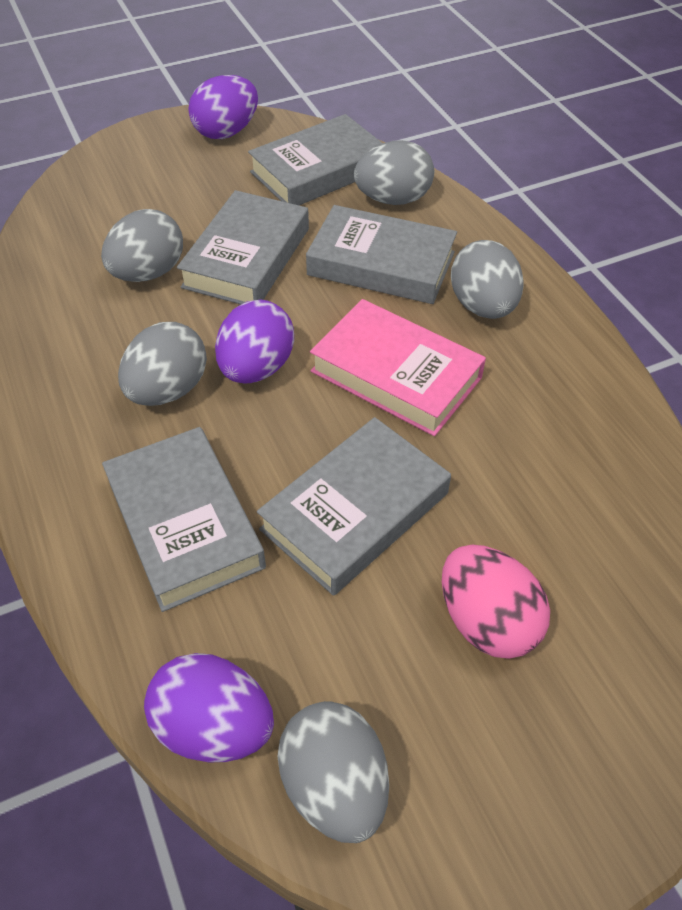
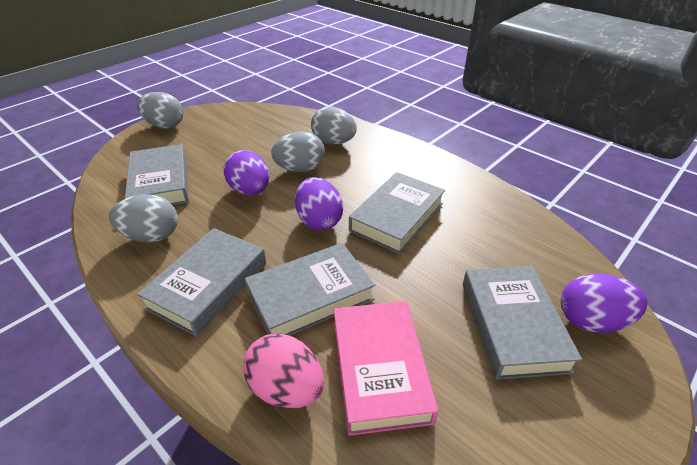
grey egg: 5 -> 4

